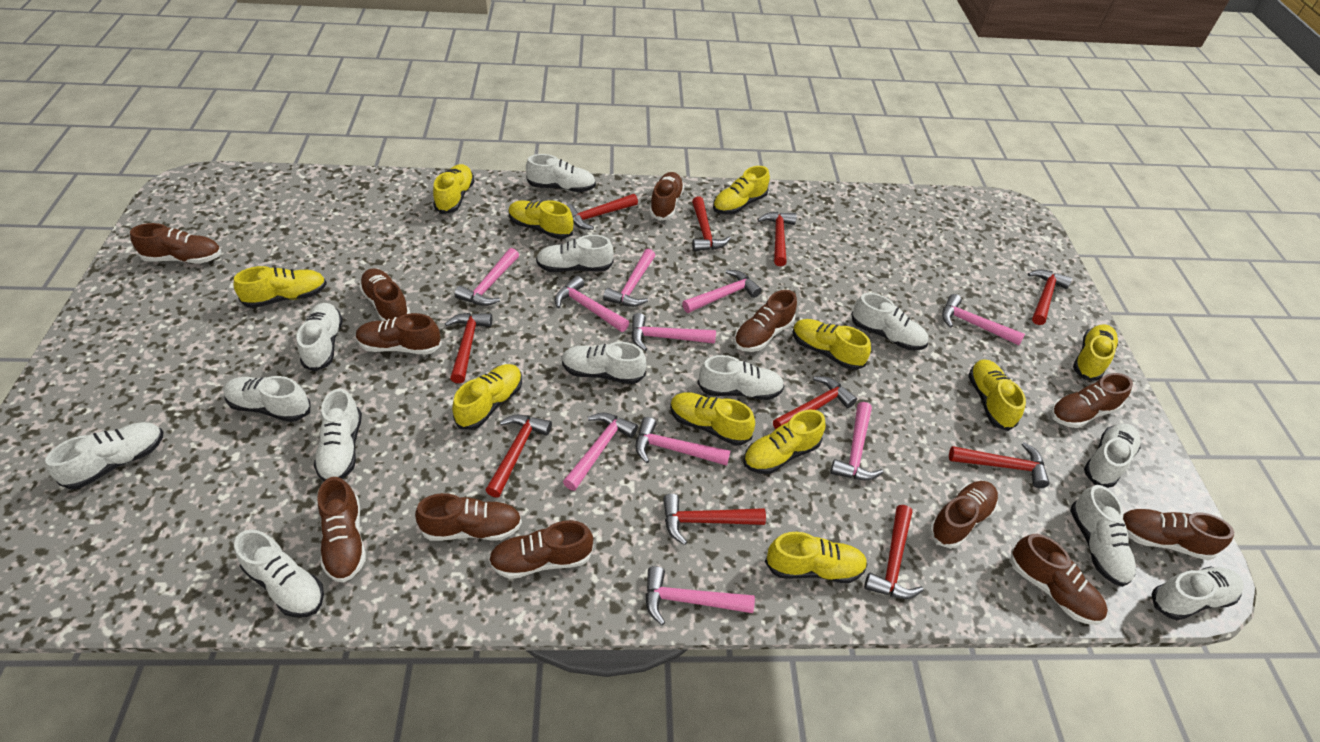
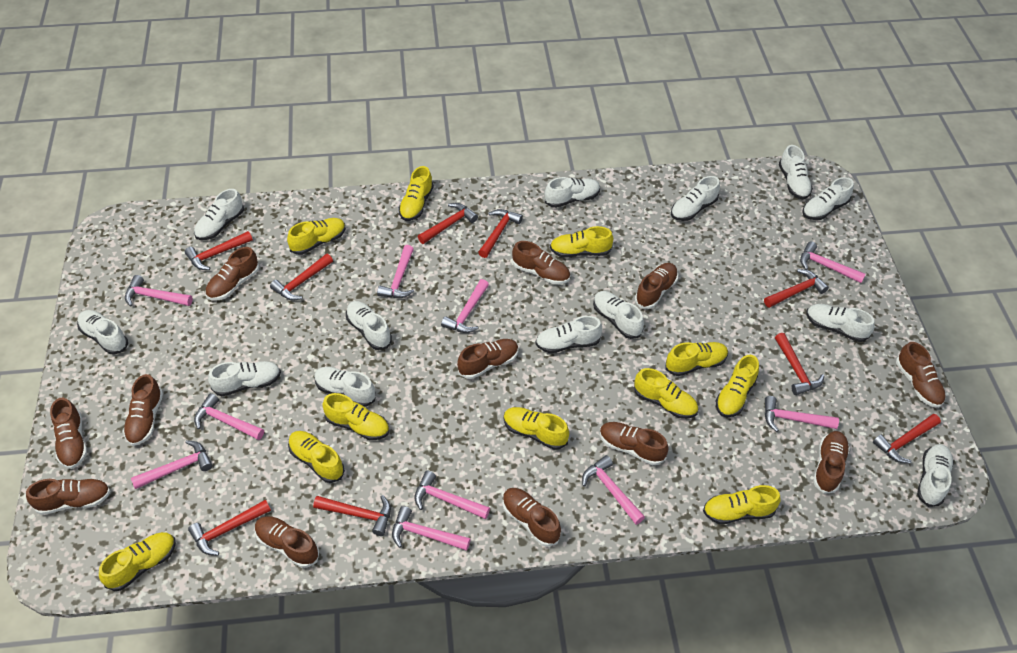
red hammer: 10 -> 9

